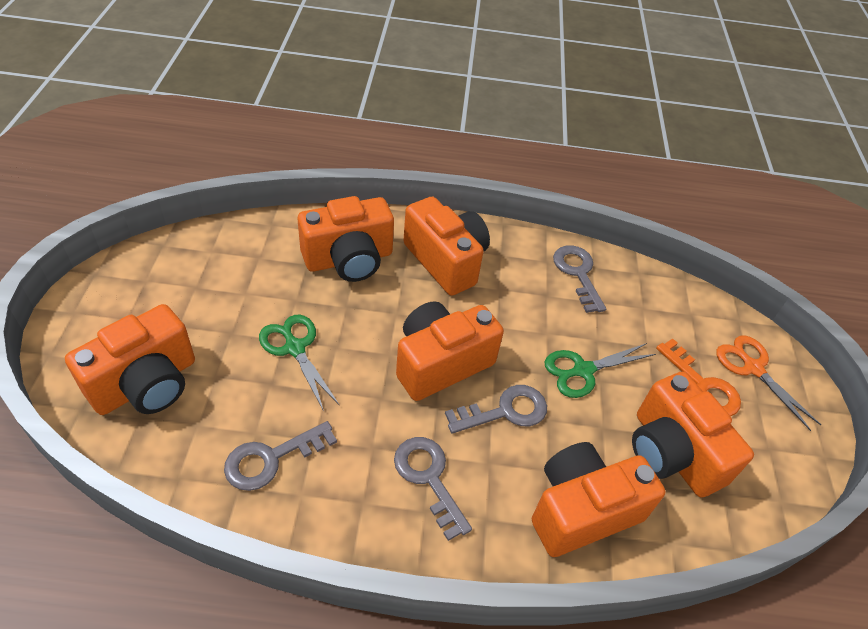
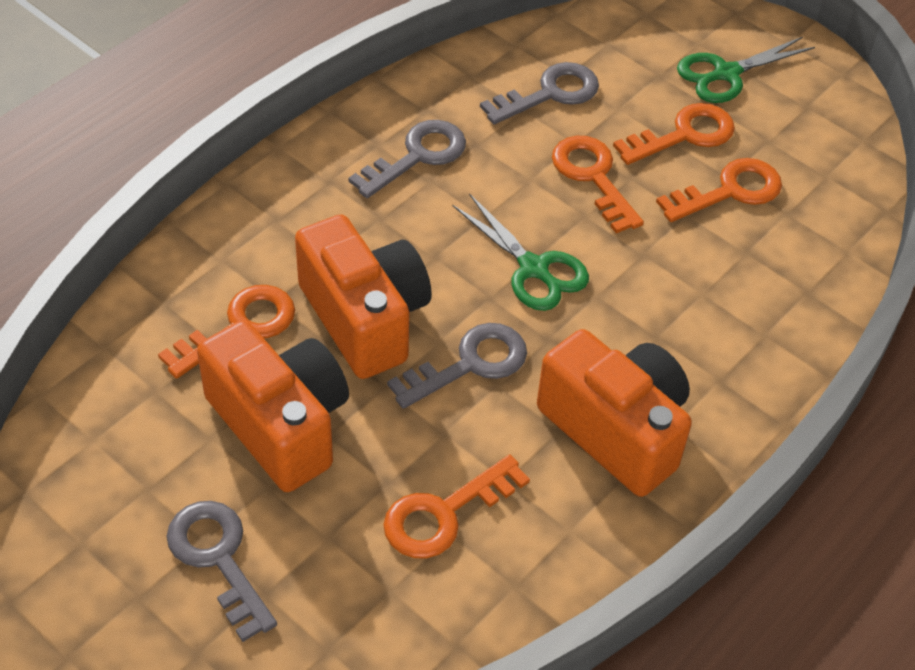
orange camera: 6 -> 3
orange key: 1 -> 5
orange scissors: 1 -> 0

